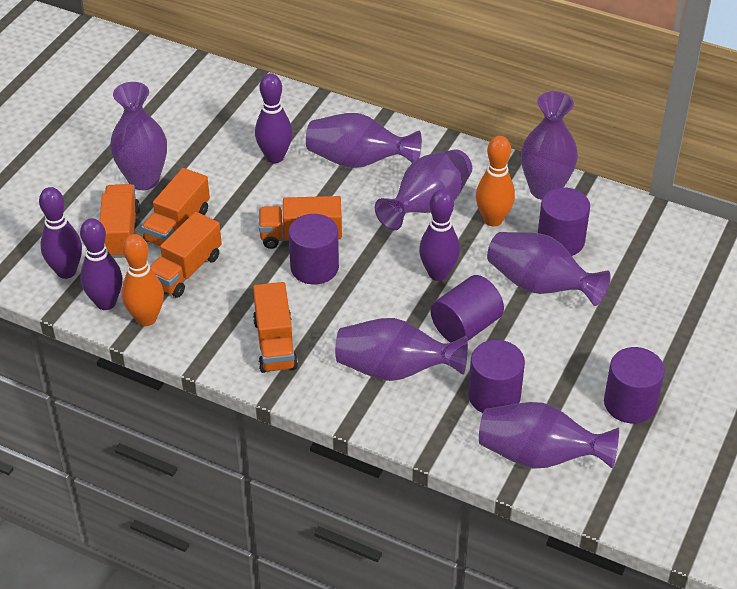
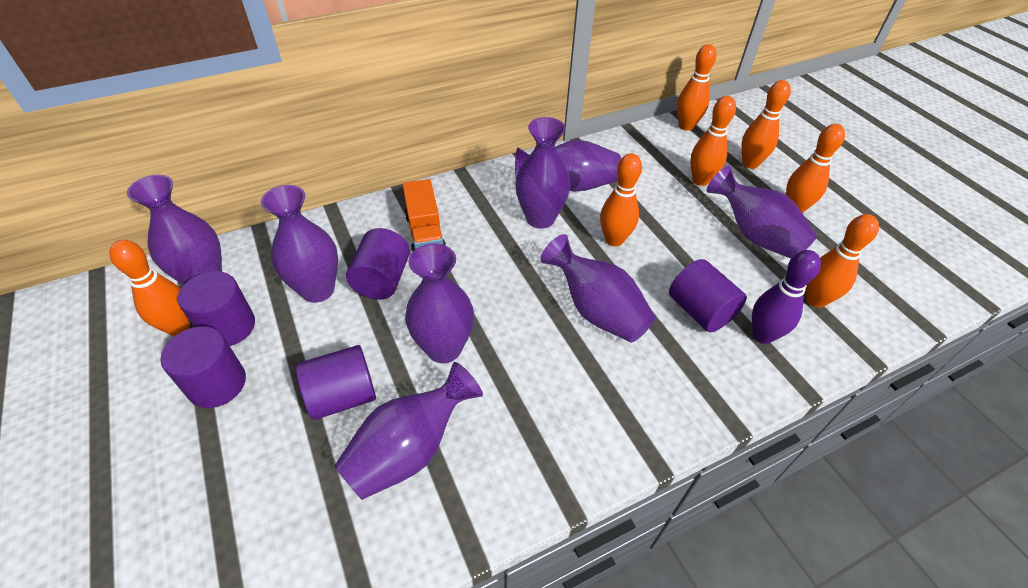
orange bowling pin: 2 -> 7
orange truck: 5 -> 1
purple bowling pin: 4 -> 1
purple vase: 7 -> 8

